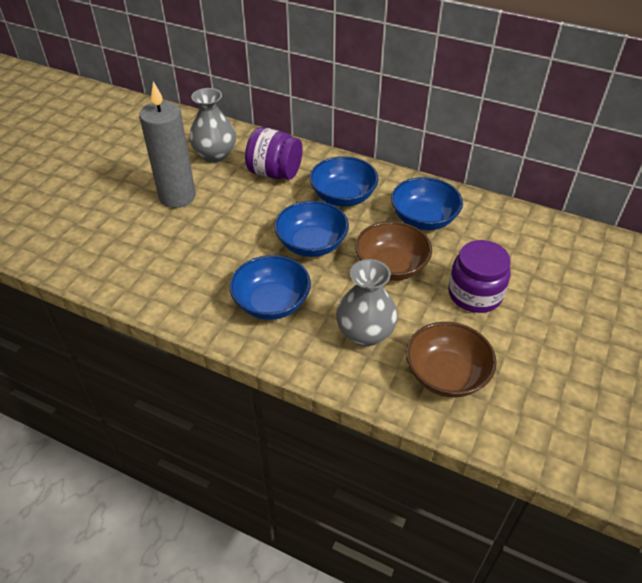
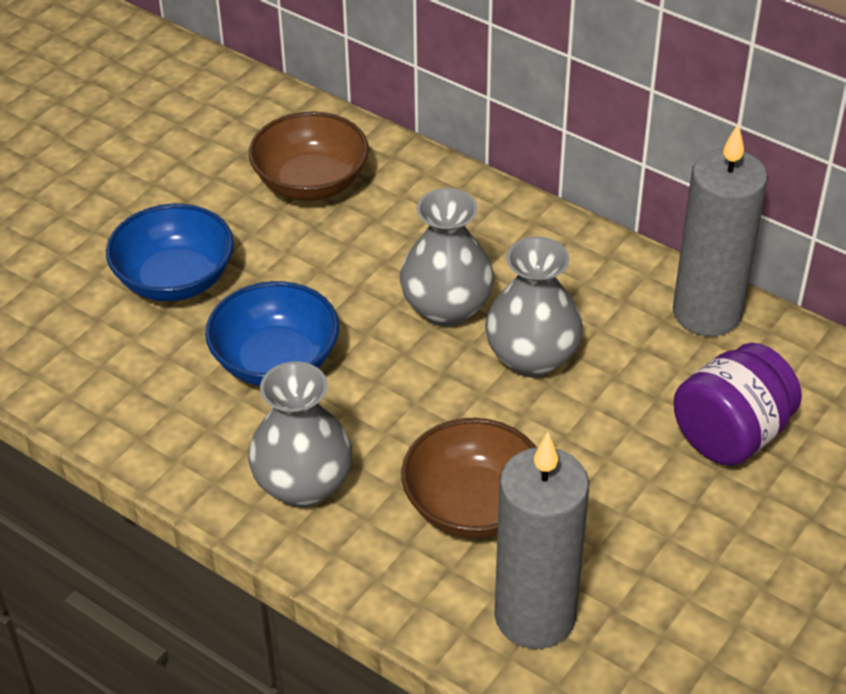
blue bowl: 4 -> 2
grey candle: 1 -> 2
grey vase: 2 -> 3
purple jar: 2 -> 1

